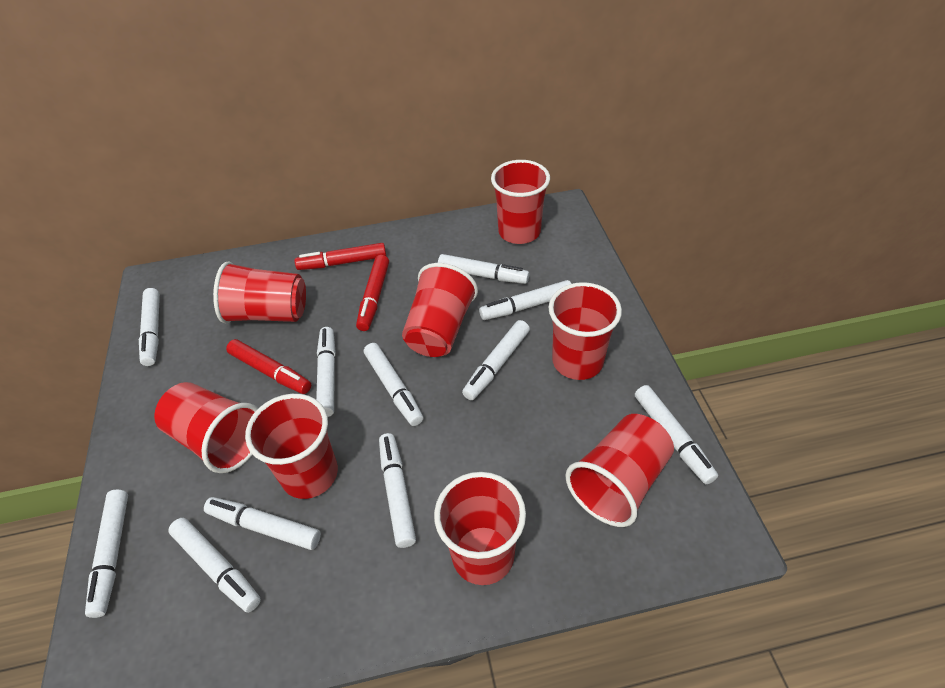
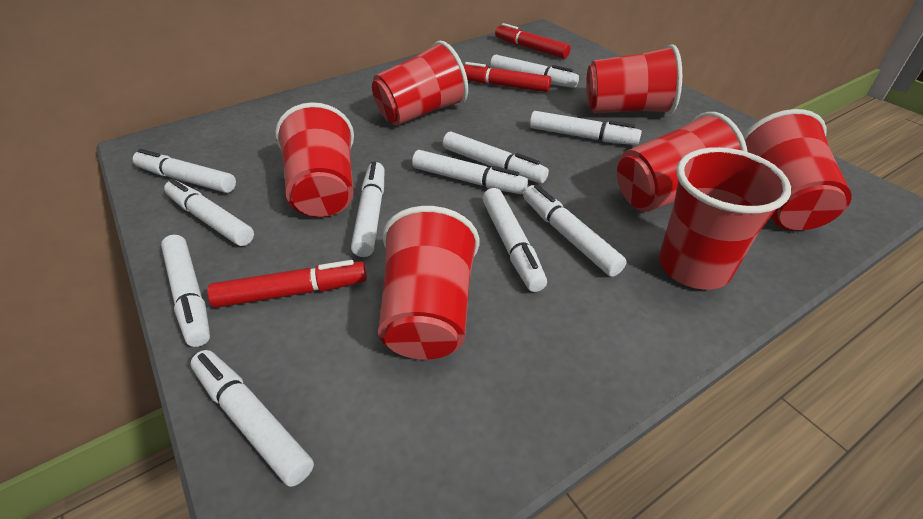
red cup: 8 -> 7

